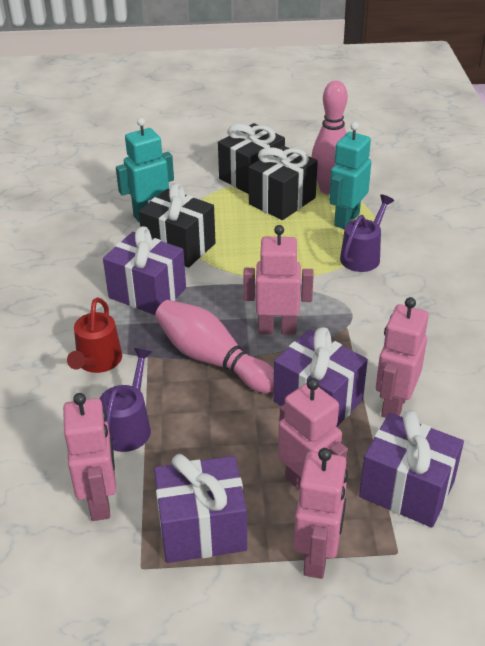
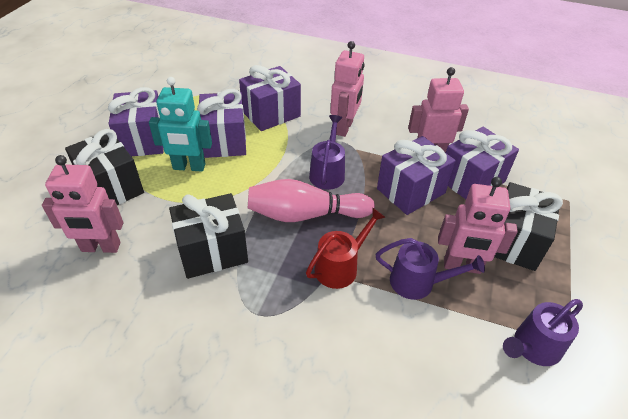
pink bowling pin: 2 -> 1
pink robot: 5 -> 4
purple gift: 4 -> 5
purple watering can: 2 -> 3
turquoise robot: 2 -> 1

